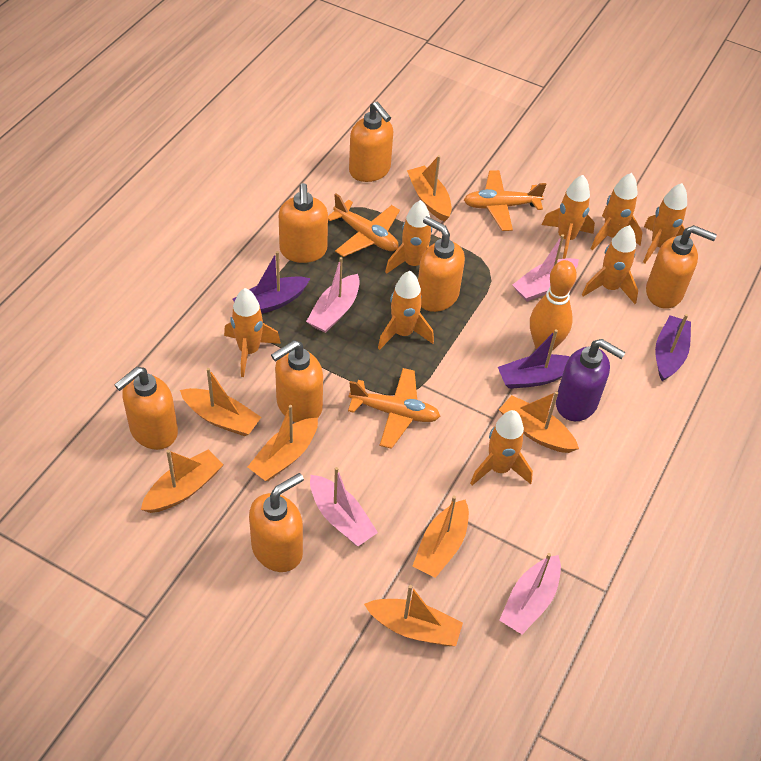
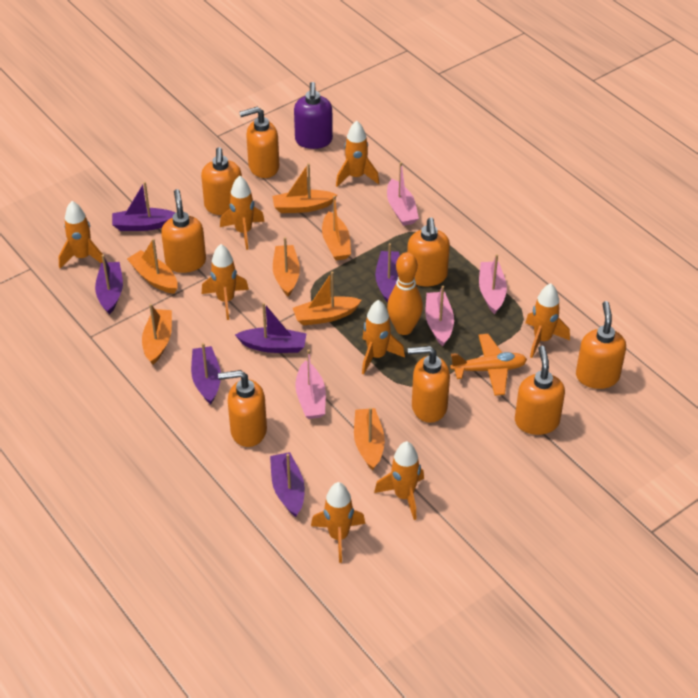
orange plane: 3 -> 1
orange soap dispenser: 7 -> 8
purple boat: 3 -> 6

